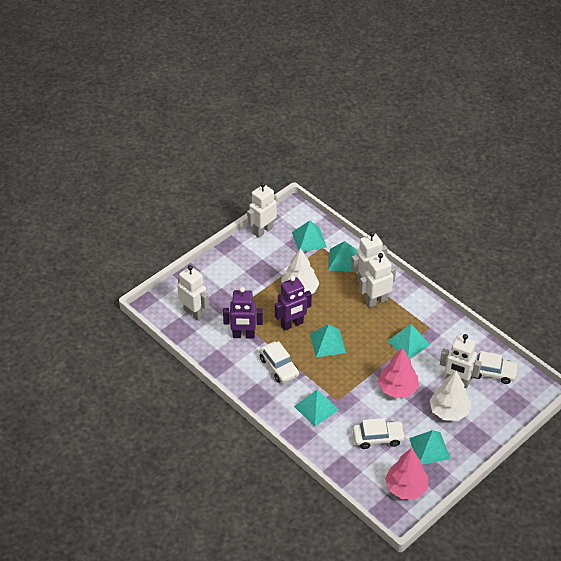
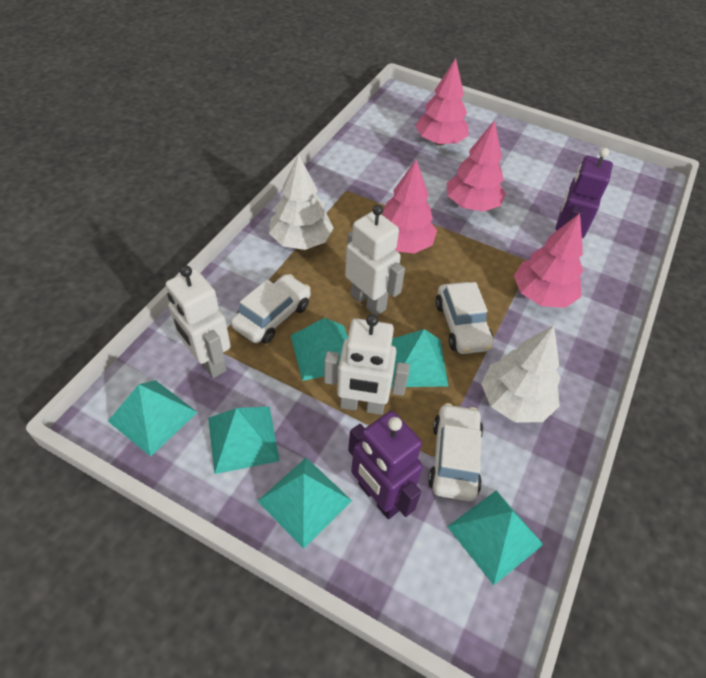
pink tree: 2 -> 4
white robot: 5 -> 3

